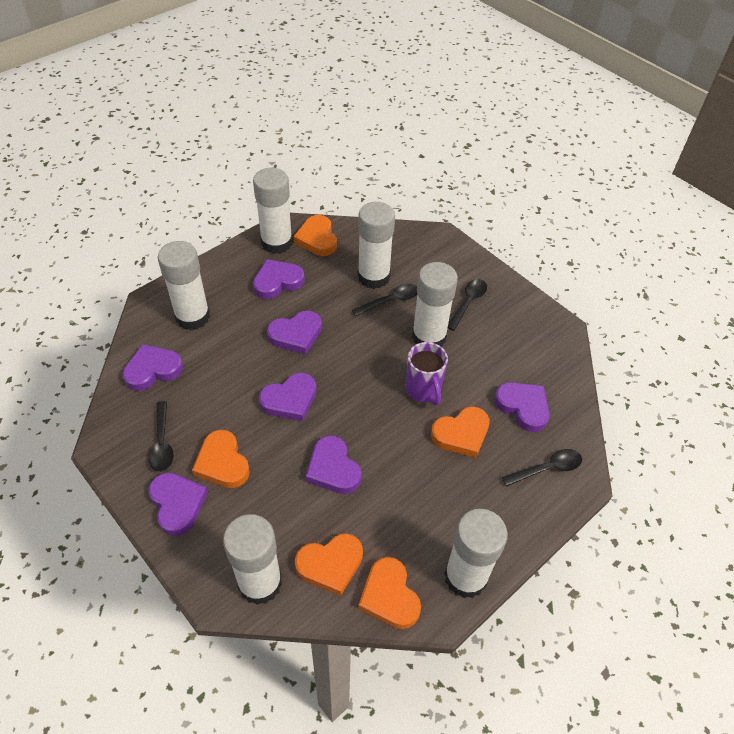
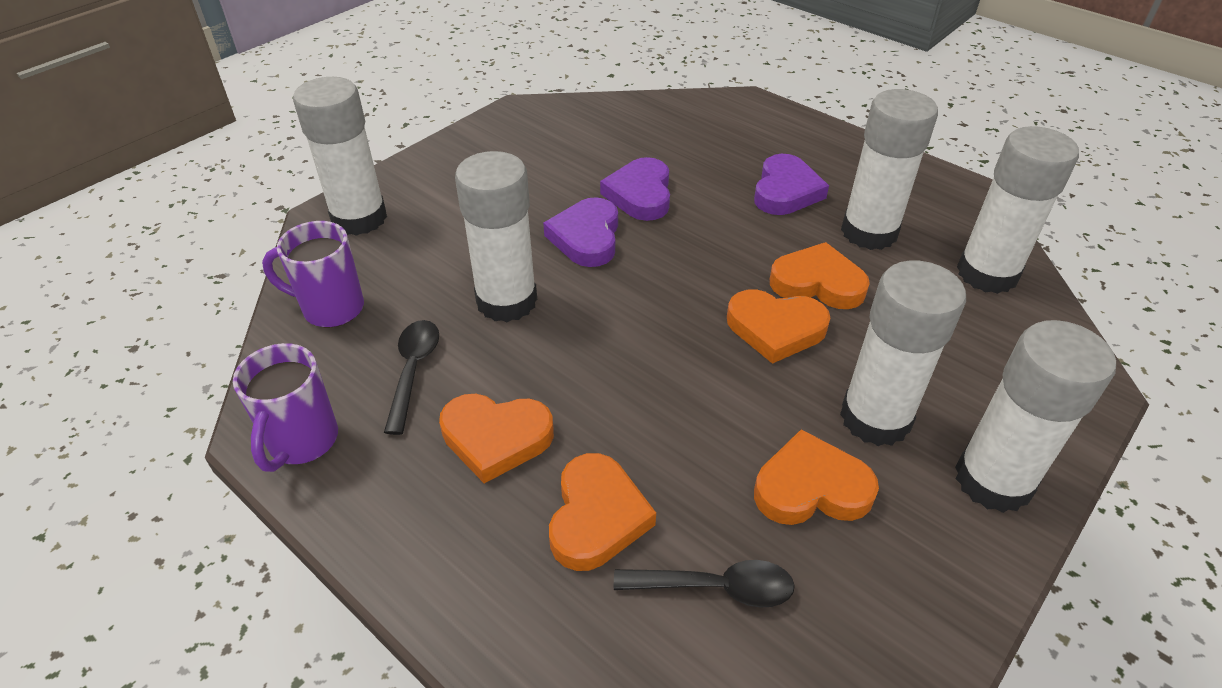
black spoon: 4 -> 2
purple heart: 7 -> 3
purple mug: 1 -> 2

